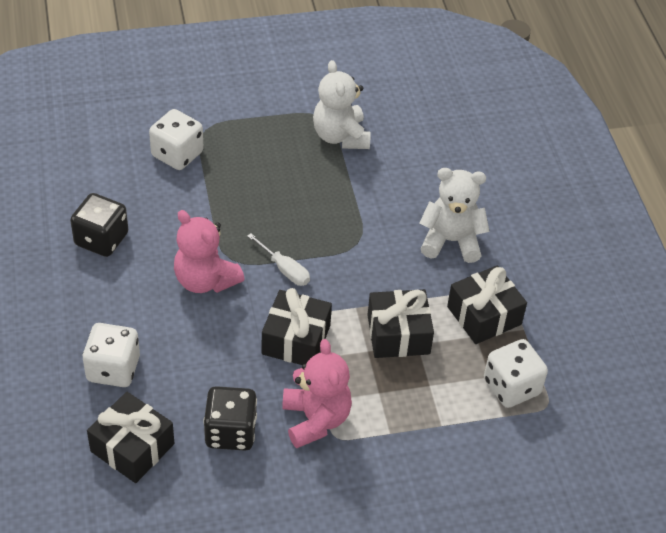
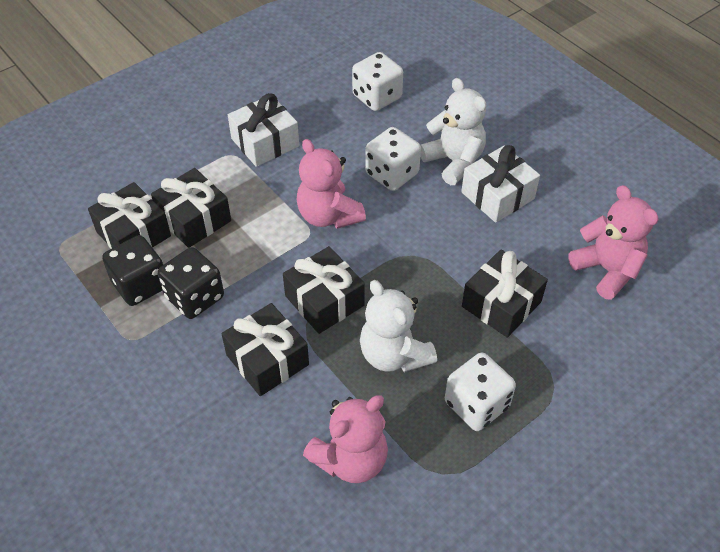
black gift: 4 -> 5
pink teddy bear: 2 -> 3
white gift: 0 -> 2
white screwdriver: 1 -> 0

